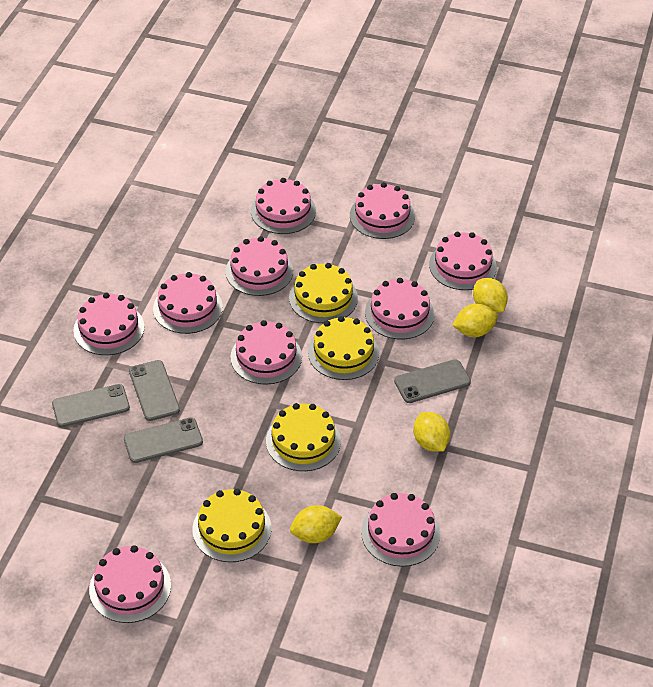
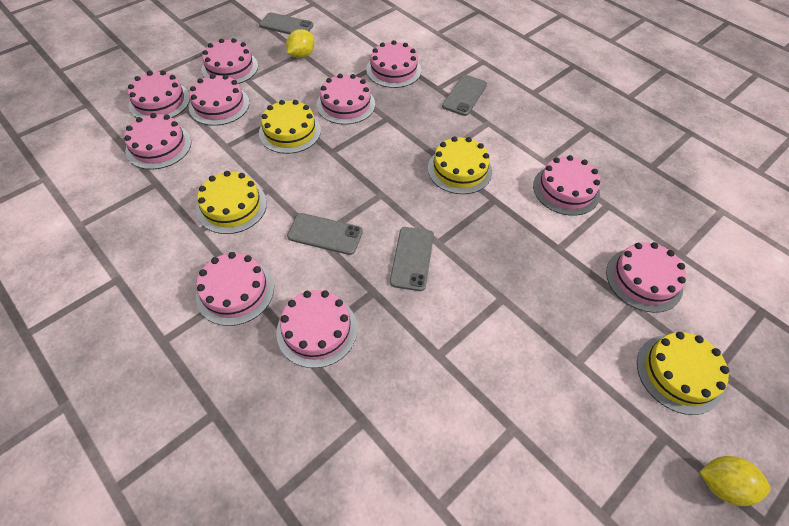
yellow lemon: 4 -> 2

